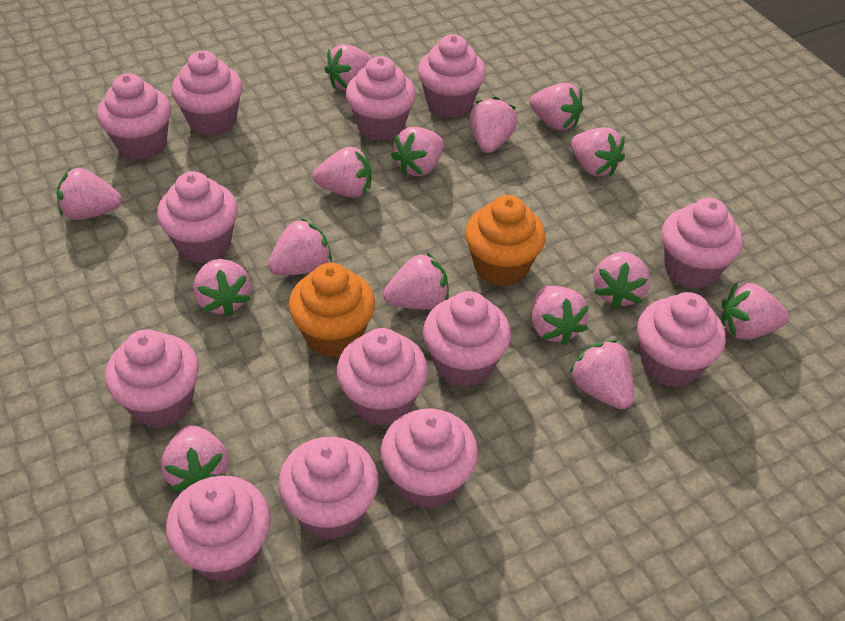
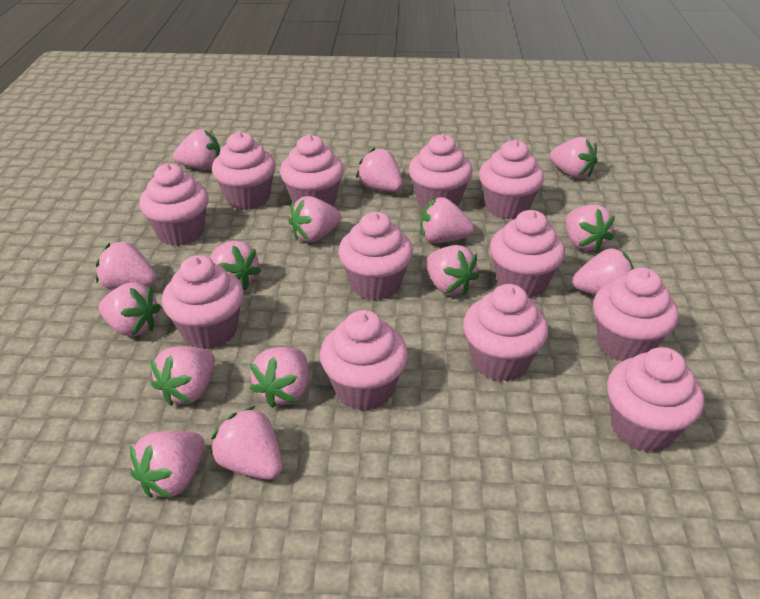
orange cupcake: 2 -> 0
pink cupcake: 13 -> 12

